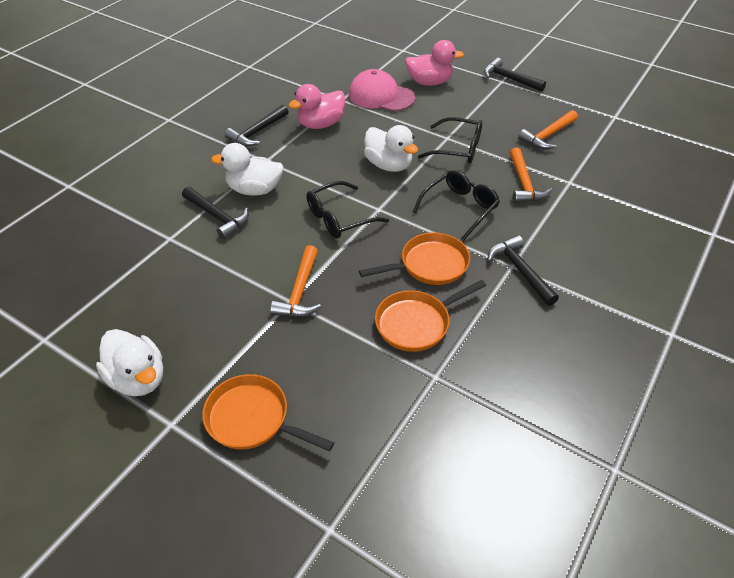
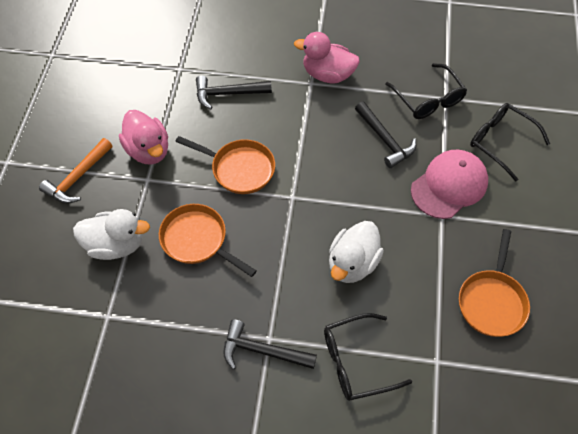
black hammer: 4 -> 3
orange hammer: 3 -> 1
white duck: 3 -> 2

